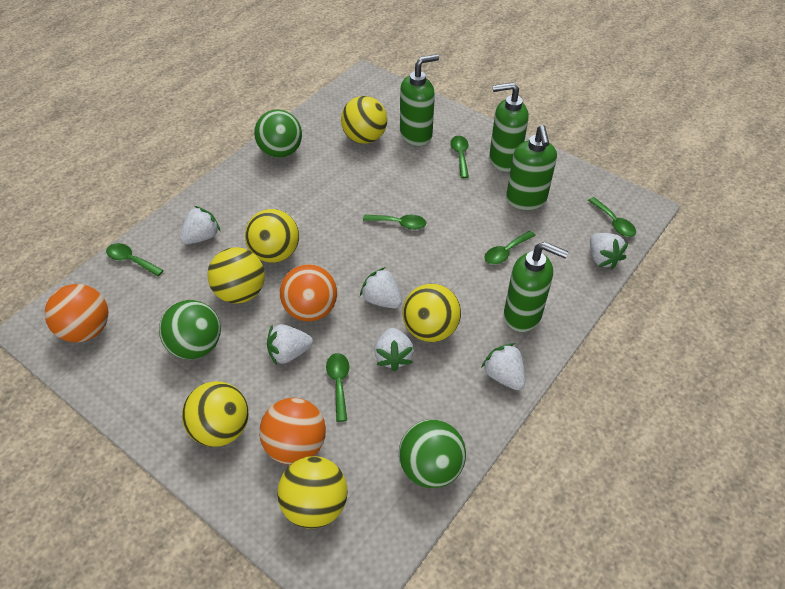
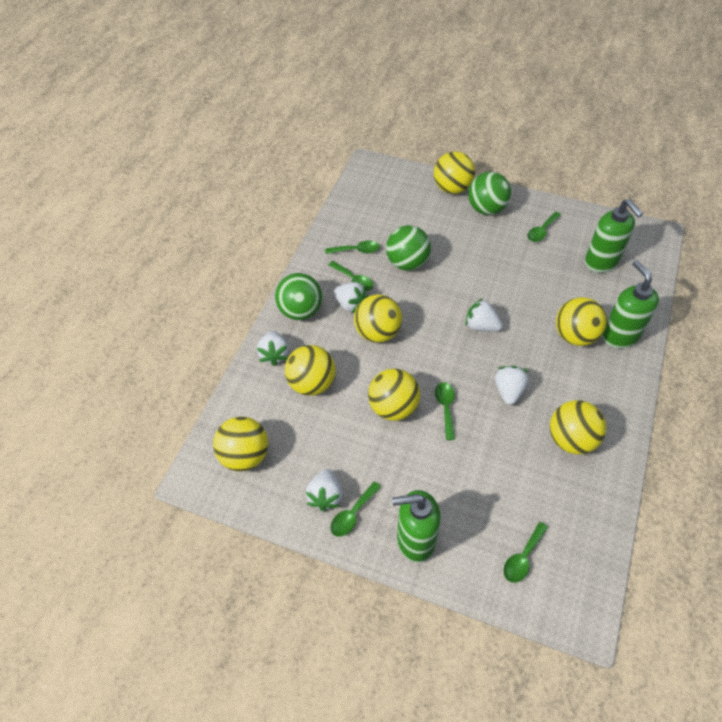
green soap dispenser: 4 -> 3
orange ball: 3 -> 0
white strawberry: 6 -> 5
yellow ball: 6 -> 7

